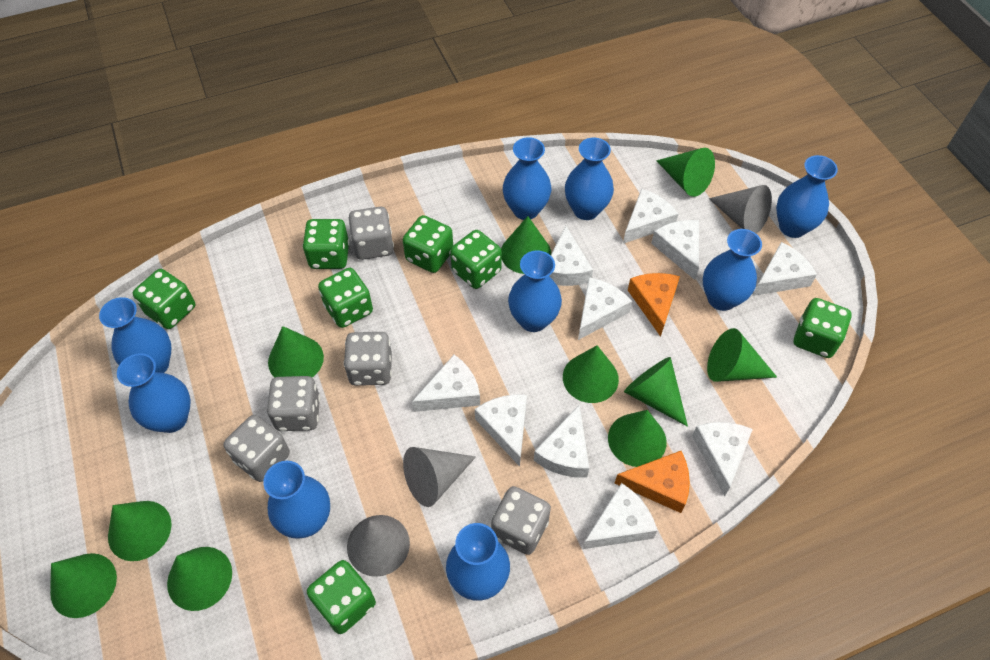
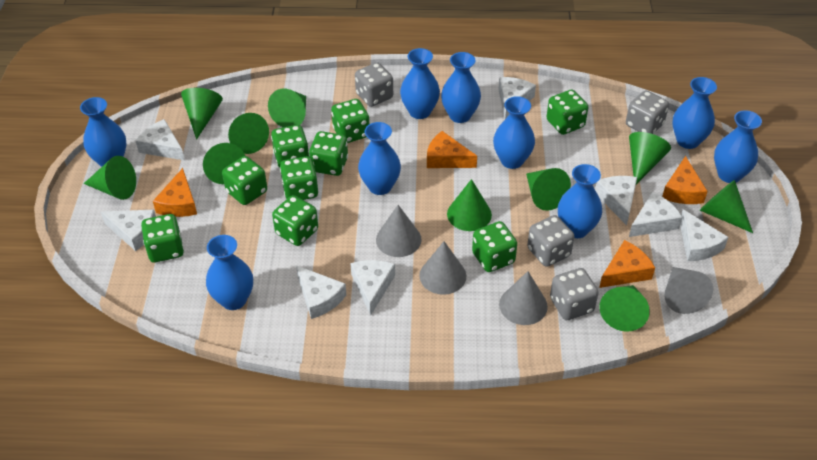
green dice: 7 -> 9
grey cone: 3 -> 4
grey dice: 5 -> 4
orange cheese: 2 -> 4
white cheese: 10 -> 8

